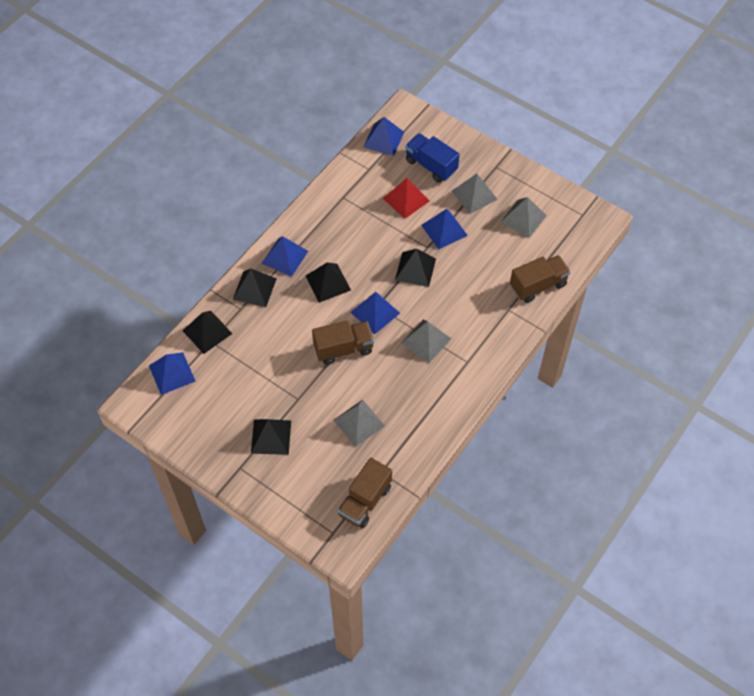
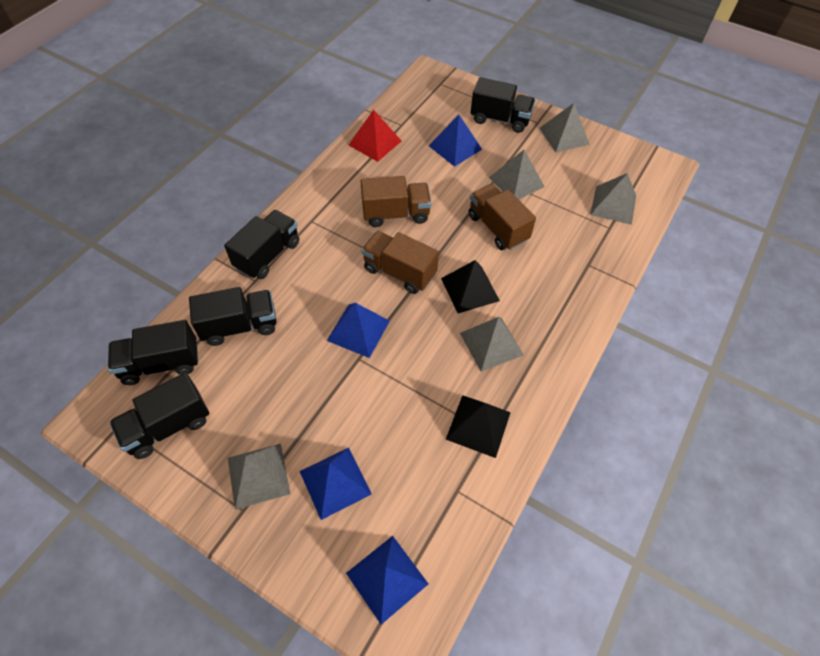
black pyramid: 5 -> 2
black truck: 0 -> 5
blue pyramid: 5 -> 4
blue truck: 1 -> 0
grey pyramid: 4 -> 5

